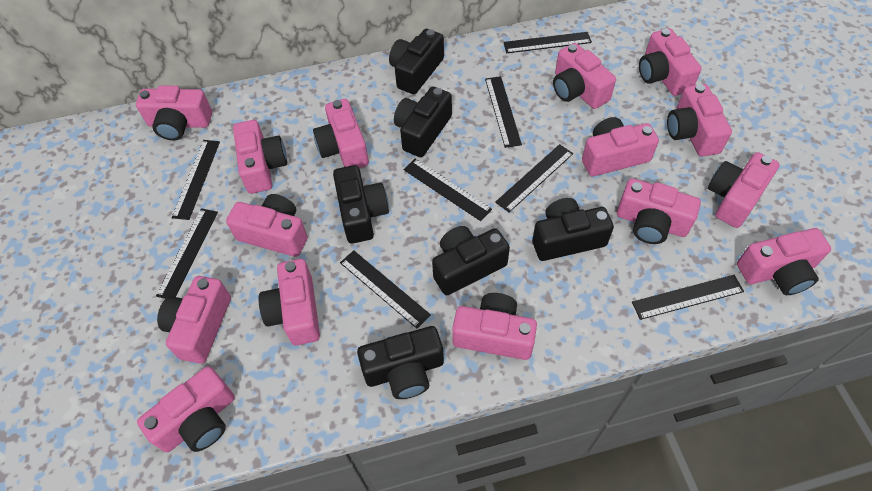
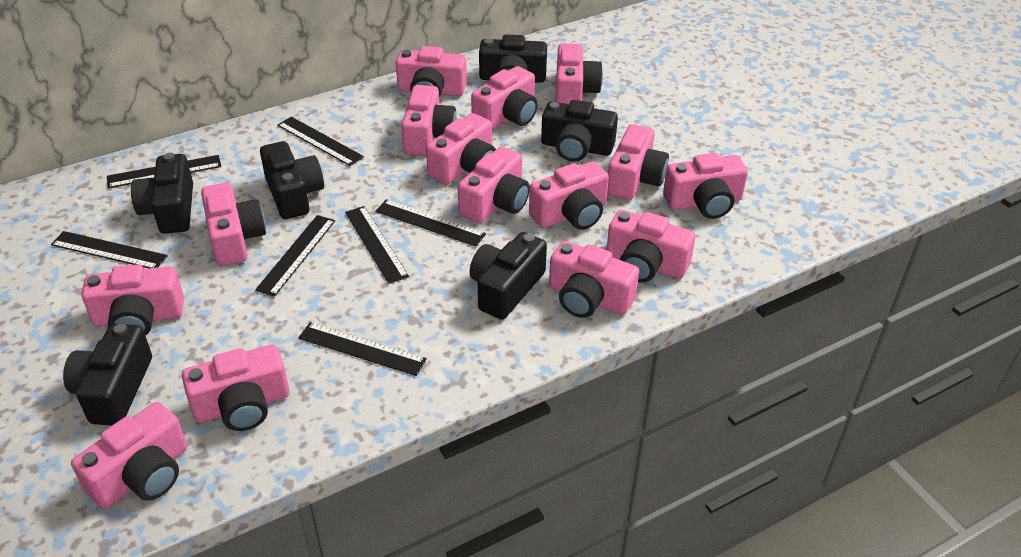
black ruler: 8 -> 7

